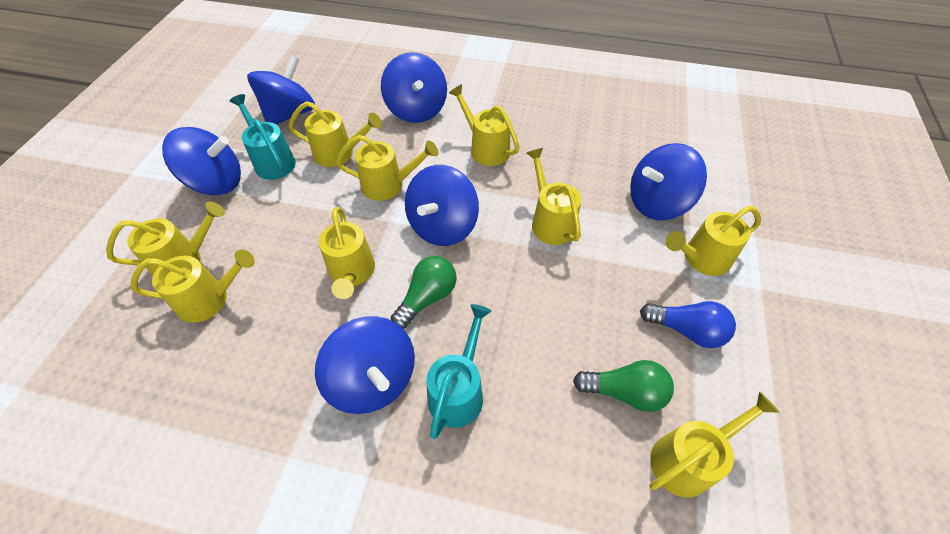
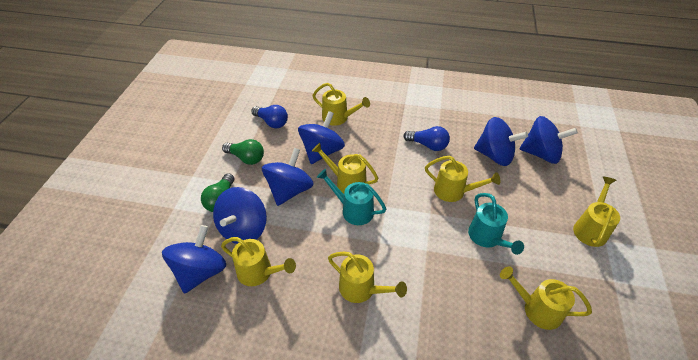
blue light bulb: 1 -> 2
yellow watering can: 9 -> 7

